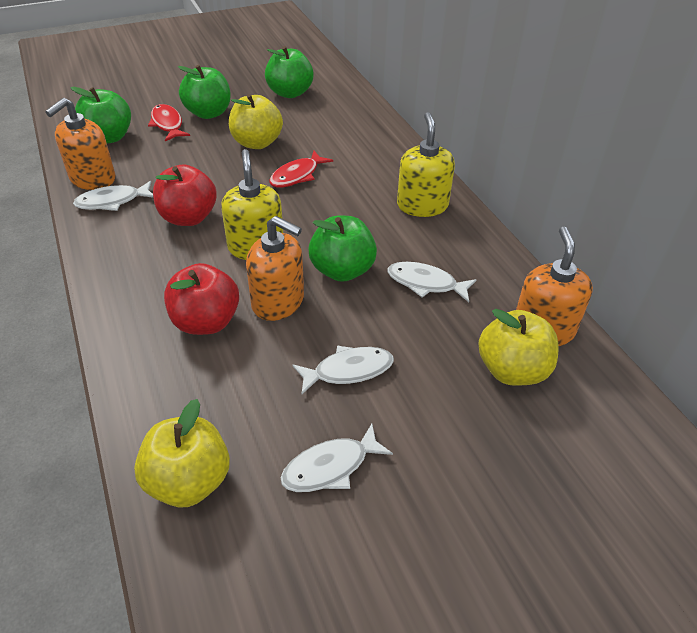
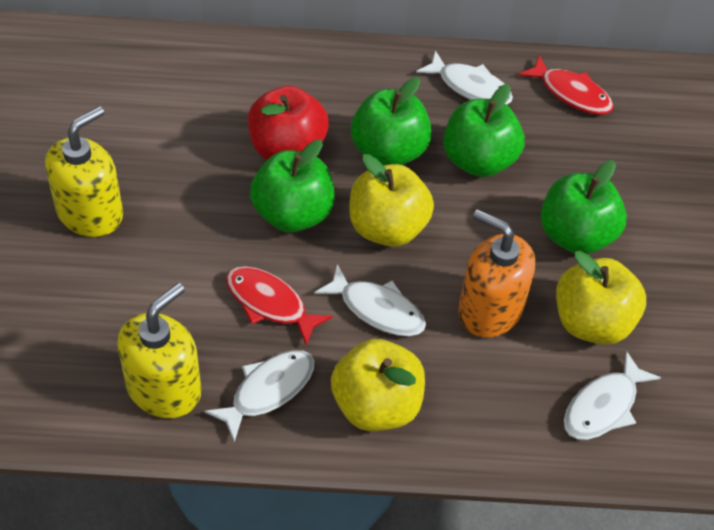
orange soap dispenser: 3 -> 1
red apple: 2 -> 1

